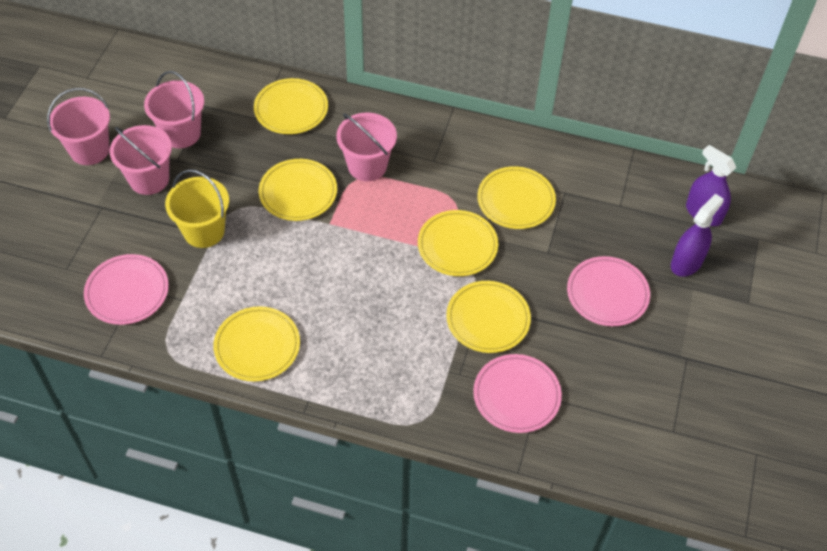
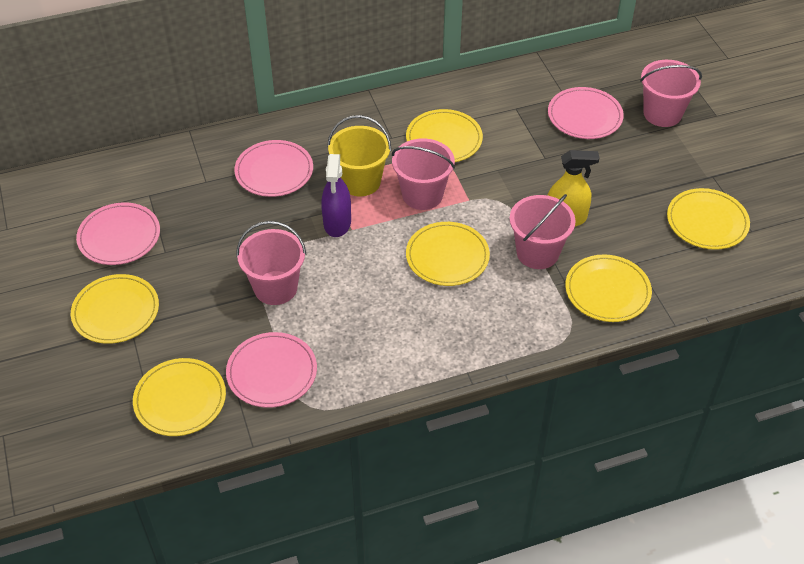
pink plate: 3 -> 4
purple spray bottle: 2 -> 1
yellow spray bottle: 0 -> 1

